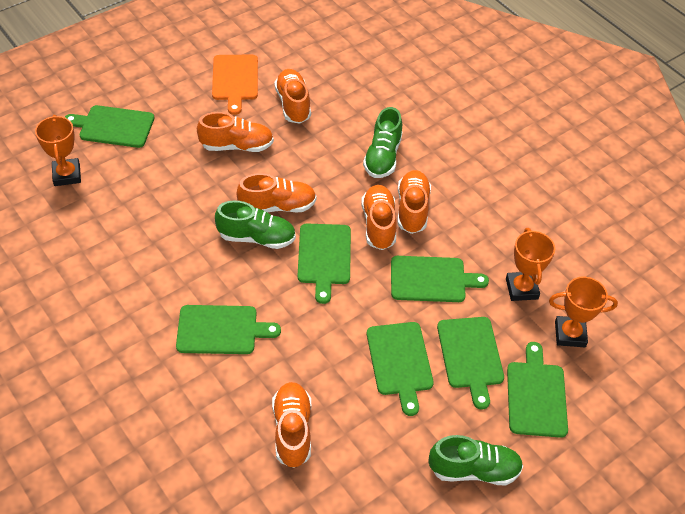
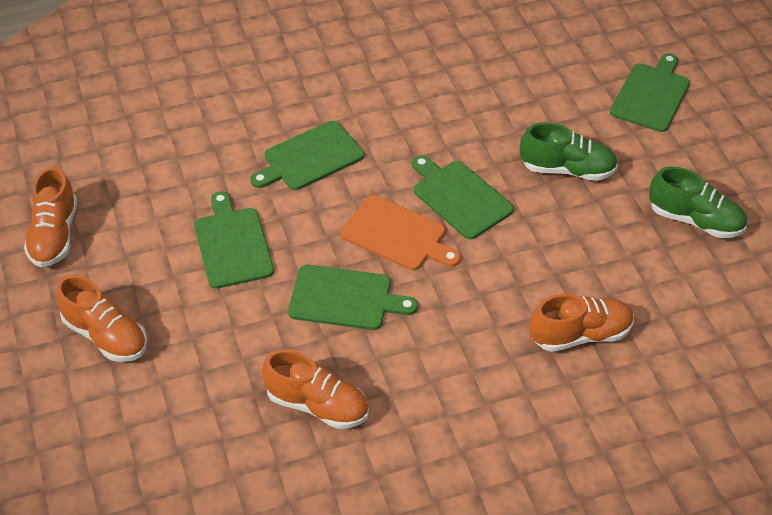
green cutting board: 7 -> 5
green shoe: 3 -> 2
orange shoe: 6 -> 4
orange trophy: 3 -> 0

